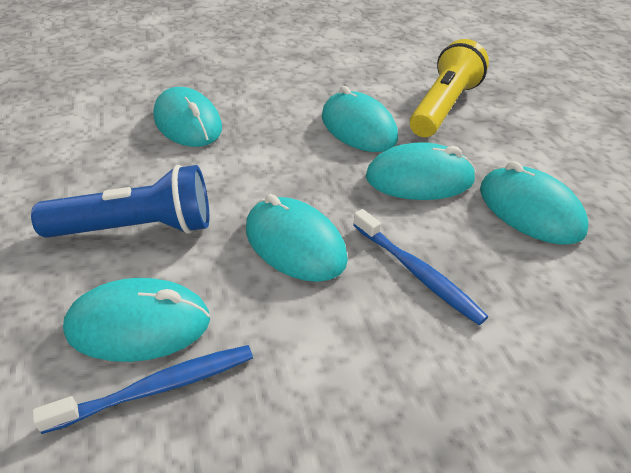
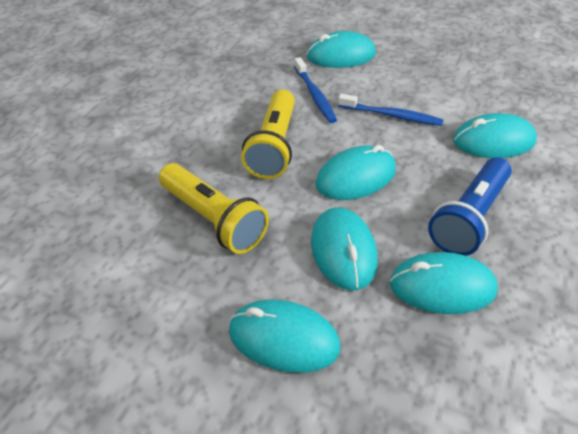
yellow flashlight: 1 -> 2

